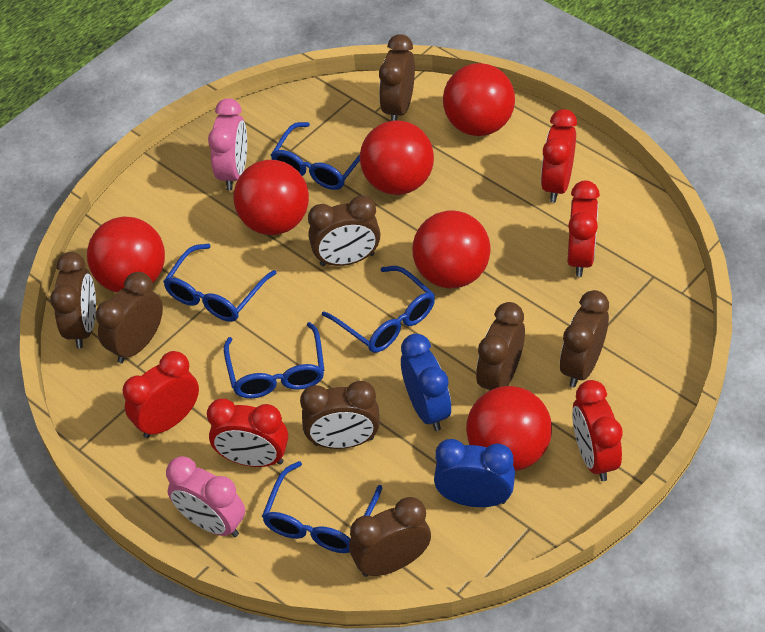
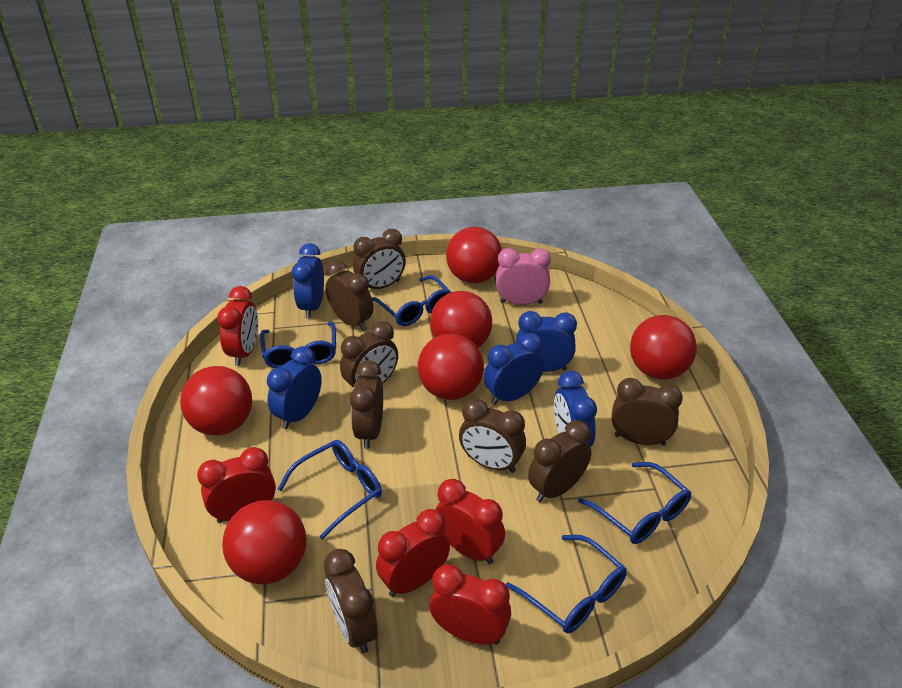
blue clock: 2 -> 5
pink clock: 2 -> 1

